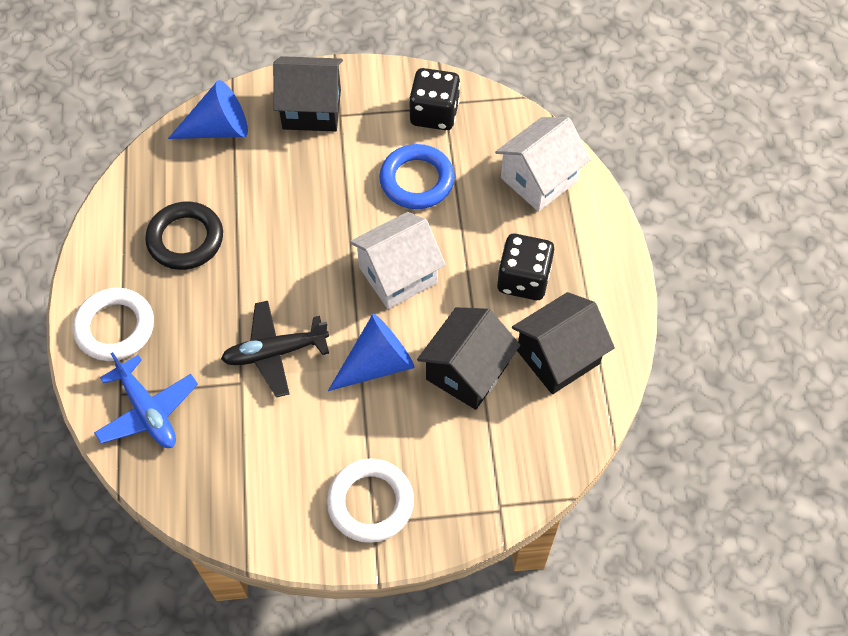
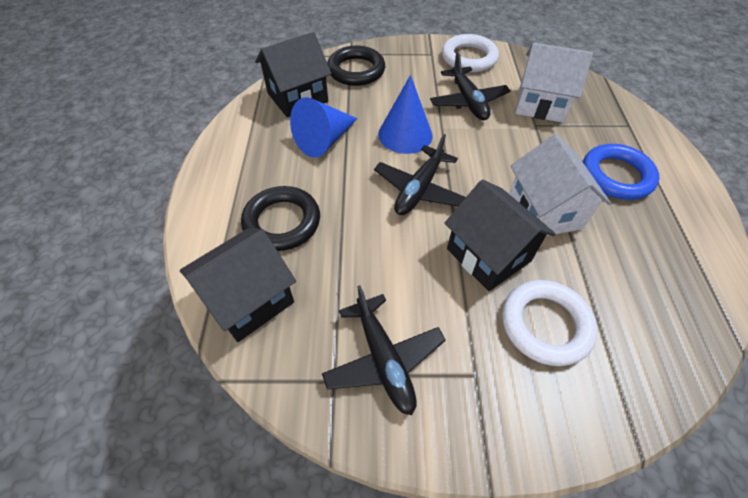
black dice: 2 -> 0
black plane: 1 -> 3
black ring: 1 -> 2
blue plane: 1 -> 0

